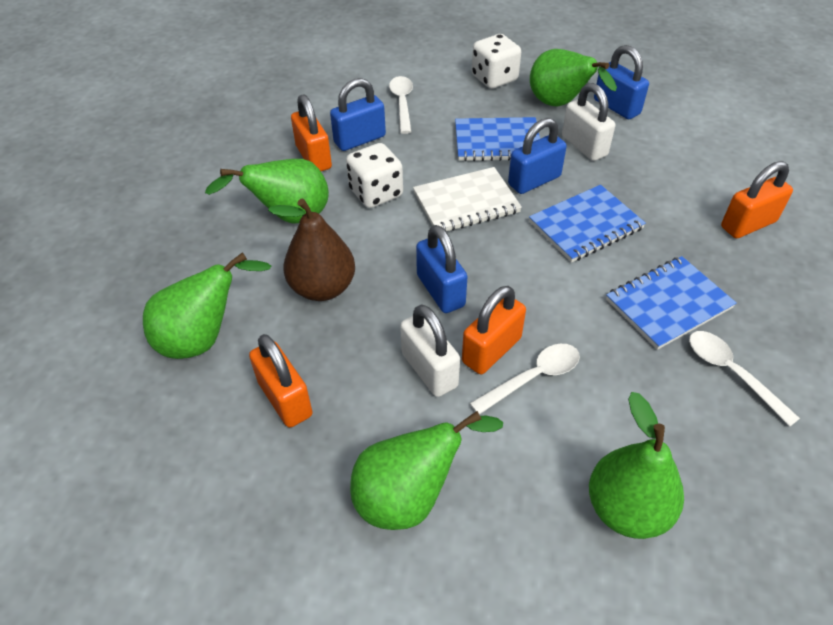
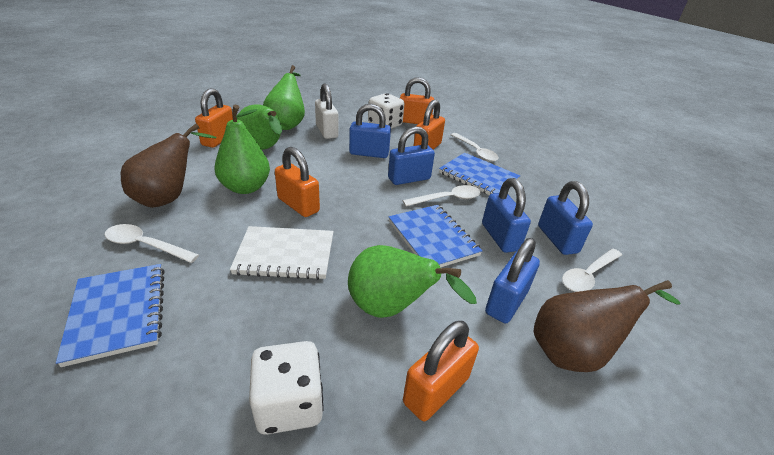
blue padlock: 4 -> 5
brown pear: 1 -> 2
green pear: 5 -> 4
orange padlock: 4 -> 5
white padlock: 2 -> 1
white spoon: 3 -> 4

